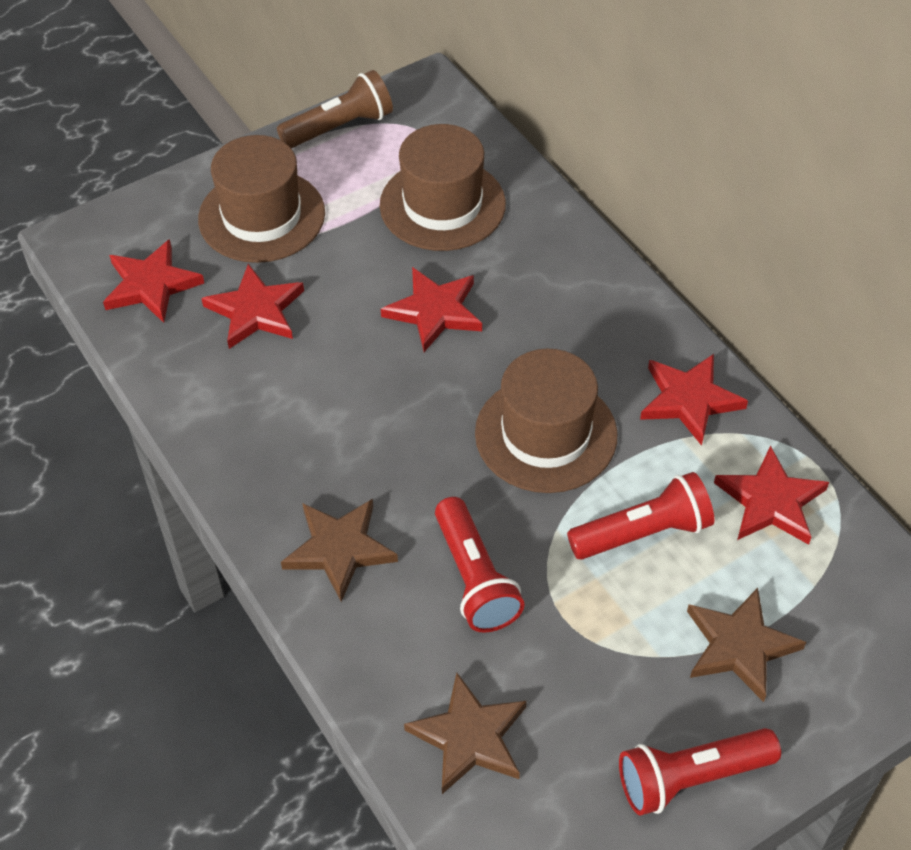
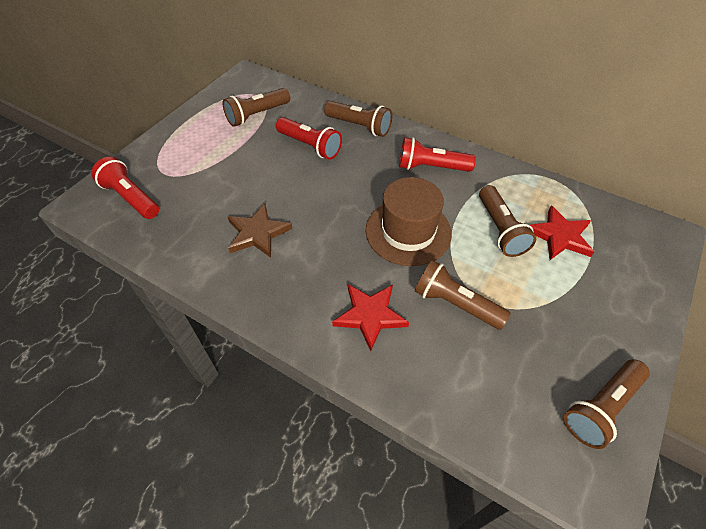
brown flashlight: 1 -> 5
brown hat: 3 -> 1
brown star: 3 -> 1
red star: 5 -> 2

